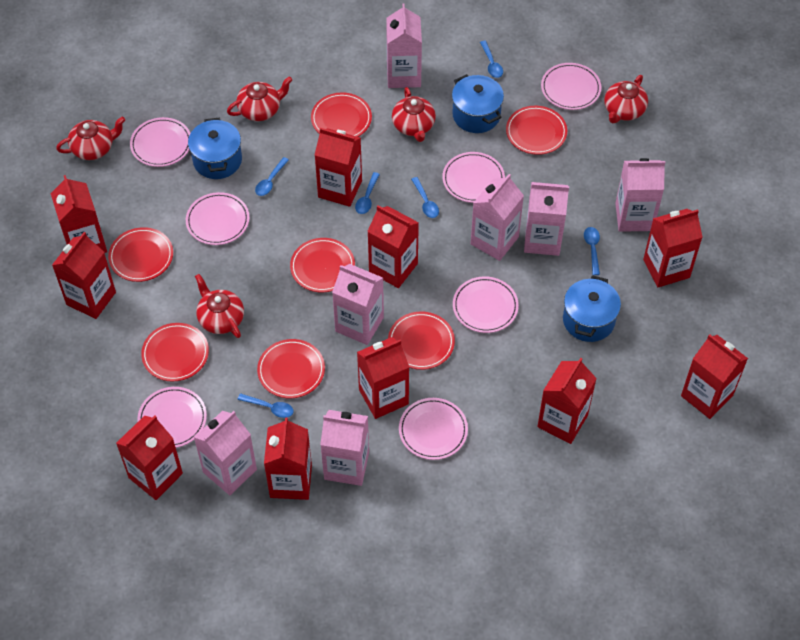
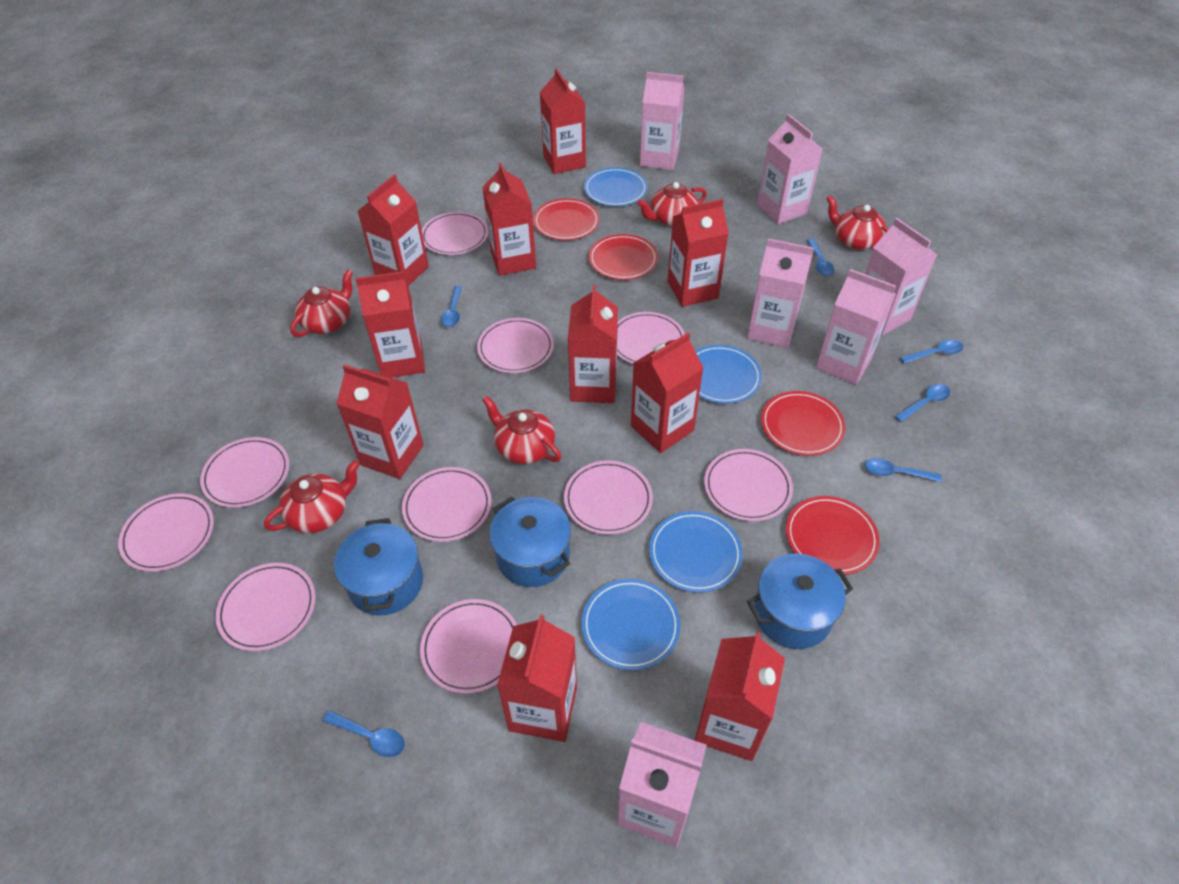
blue plate: 0 -> 4
pink carton: 7 -> 6
pink plate: 7 -> 10
red plate: 7 -> 4

